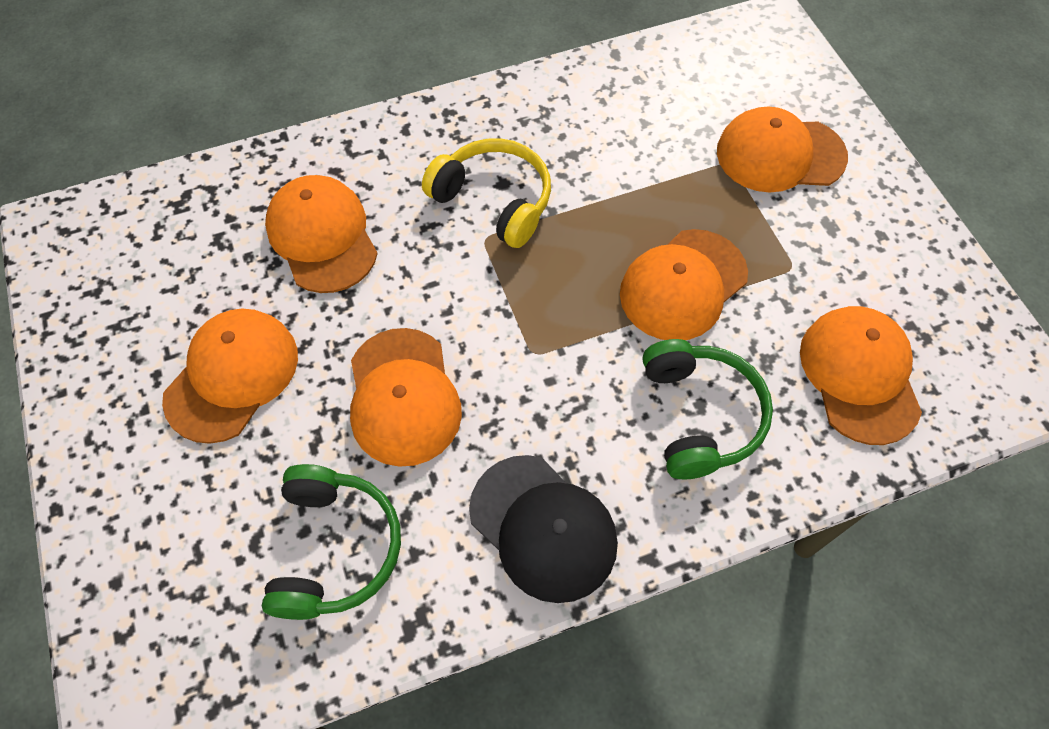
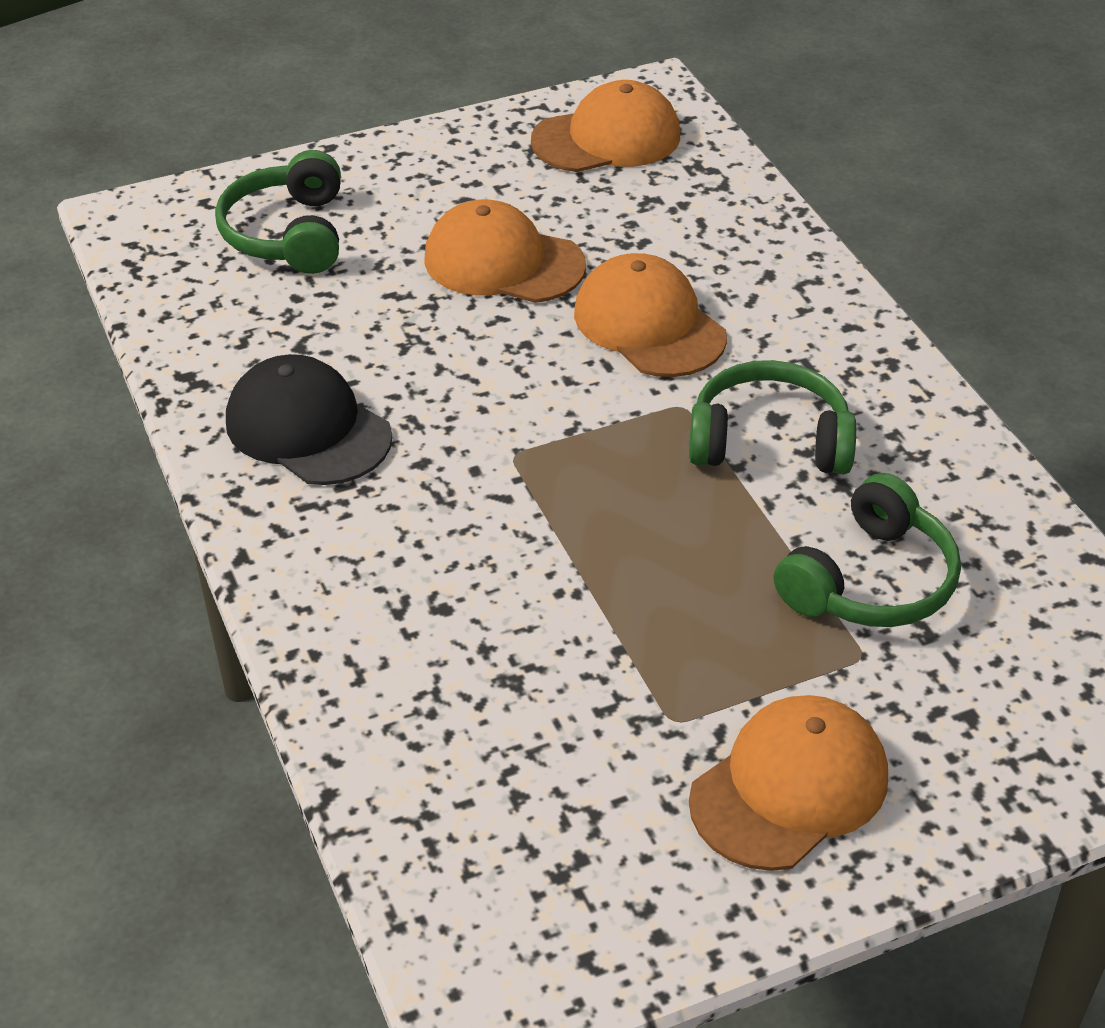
green headphones: 2 -> 3
orange cap: 6 -> 4
yellow headphones: 1 -> 0

